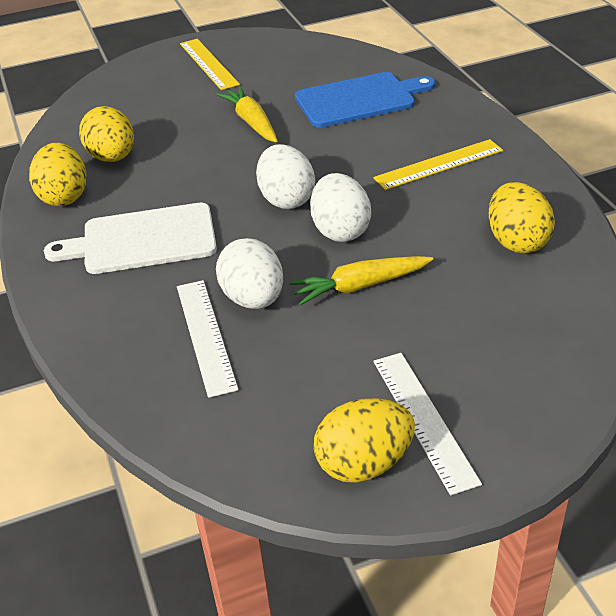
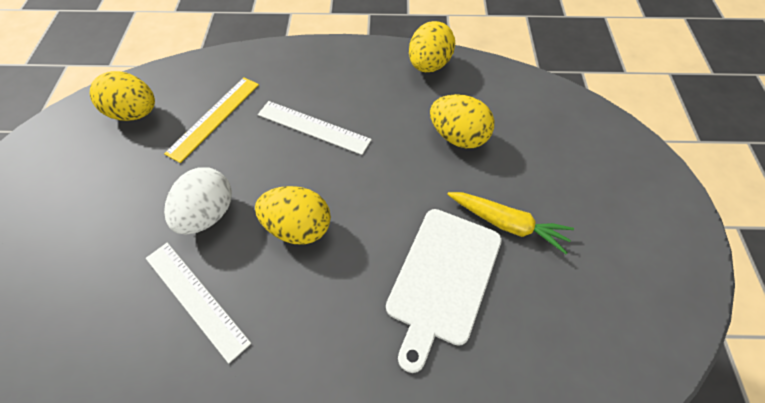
blue cutting board: 1 -> 0
white egg: 3 -> 1
yellow carrot: 2 -> 1
yellow ruler: 2 -> 1

